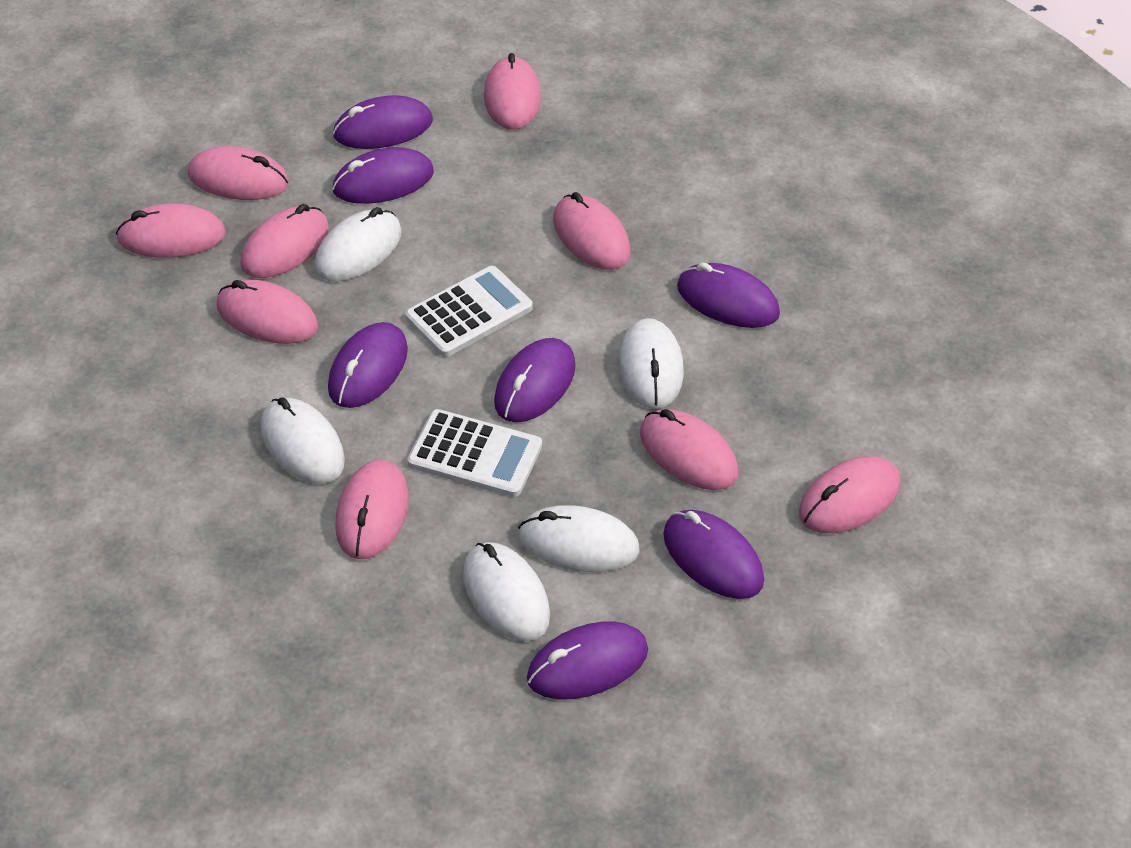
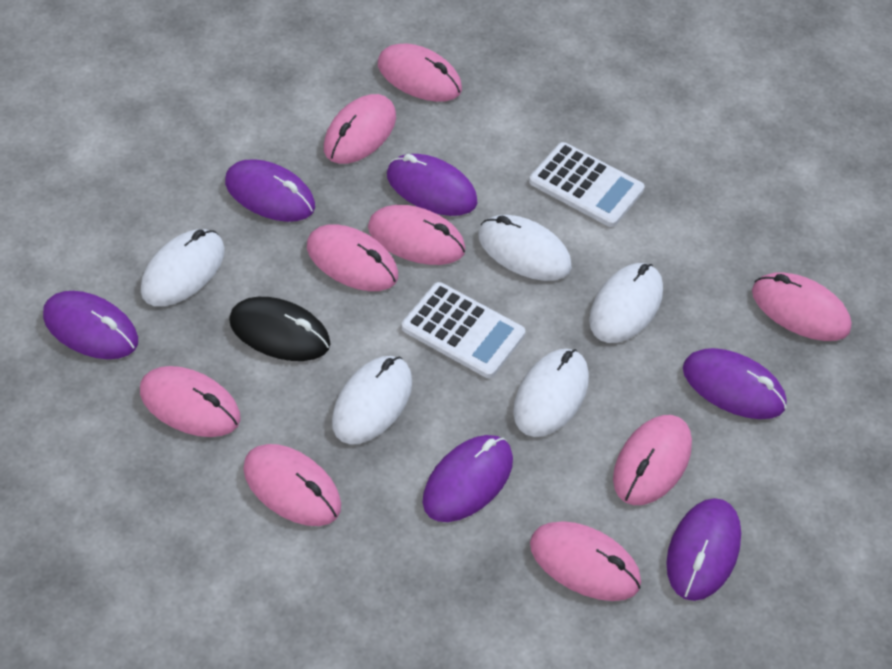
black mouse: 0 -> 1
purple mouse: 7 -> 6

